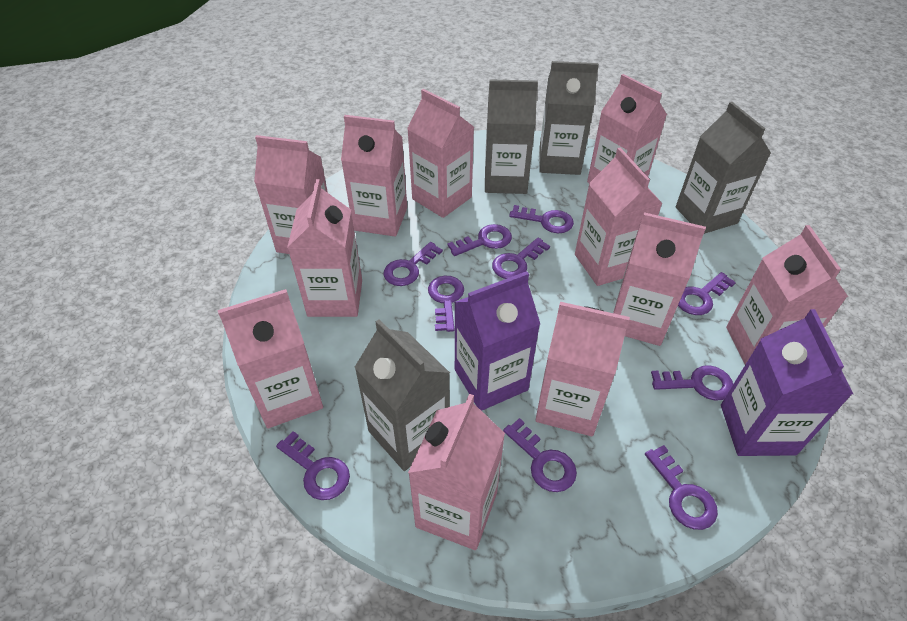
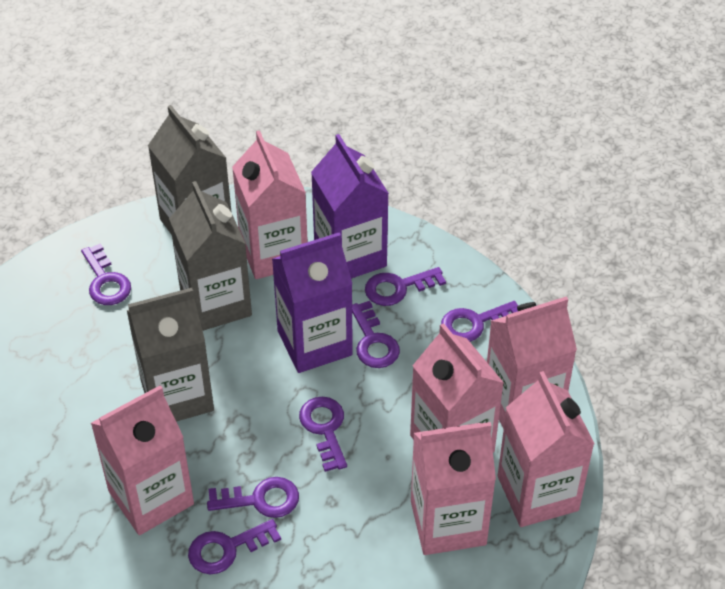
grey carton: 4 -> 3
pink carton: 11 -> 6
purple key: 10 -> 7

